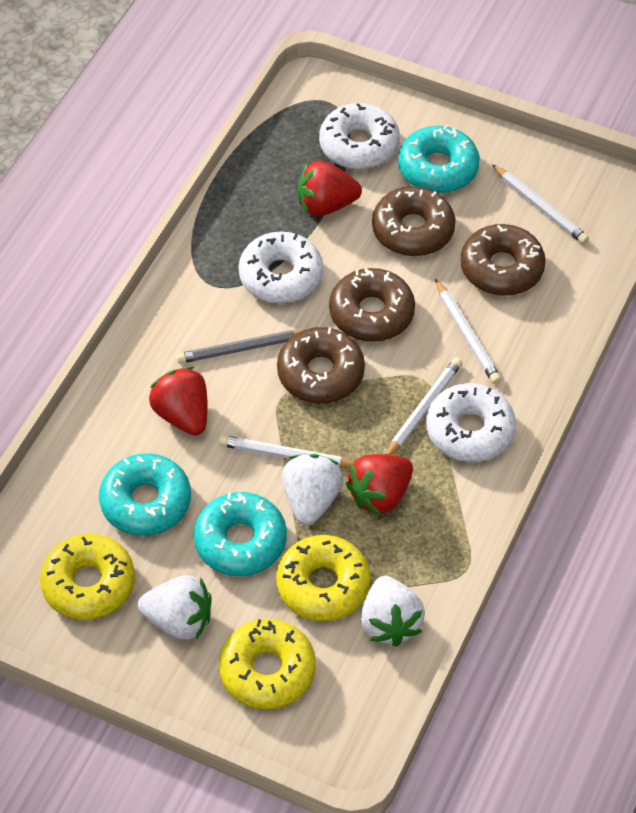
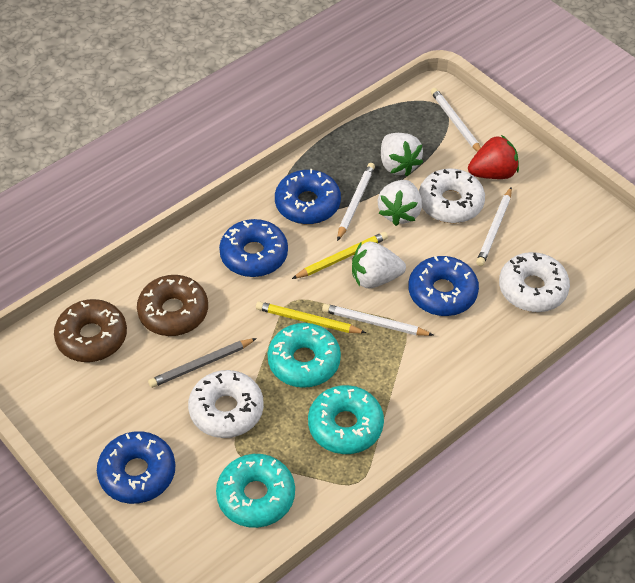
blue donut: 0 -> 4
brown donut: 4 -> 2
red strawberry: 3 -> 1
yellow donut: 3 -> 0
yellow pencil: 0 -> 2

